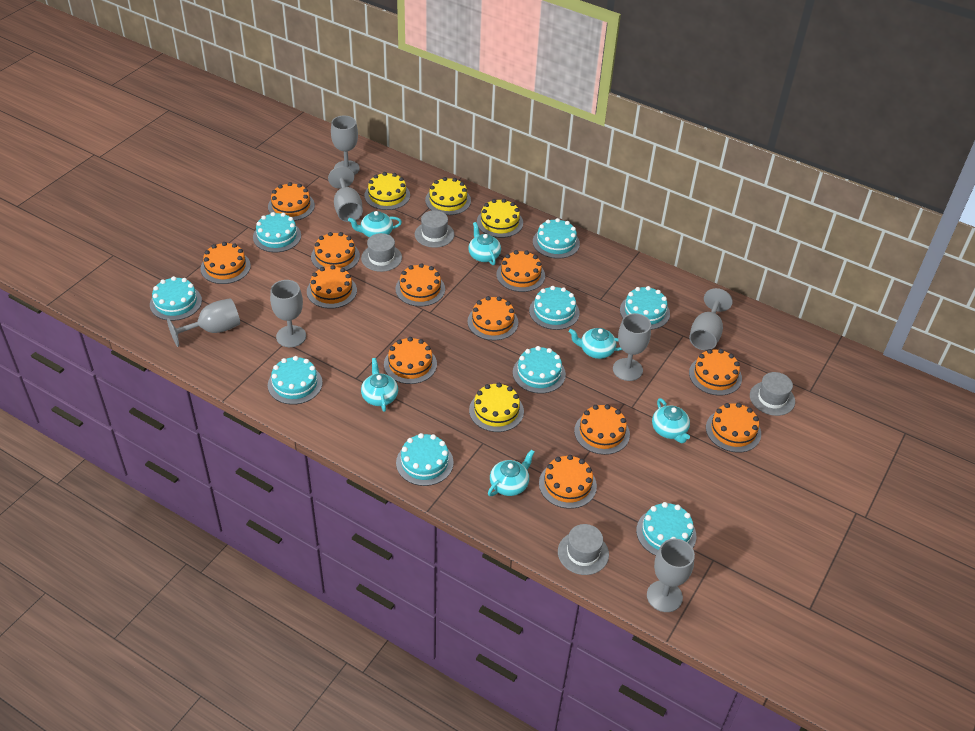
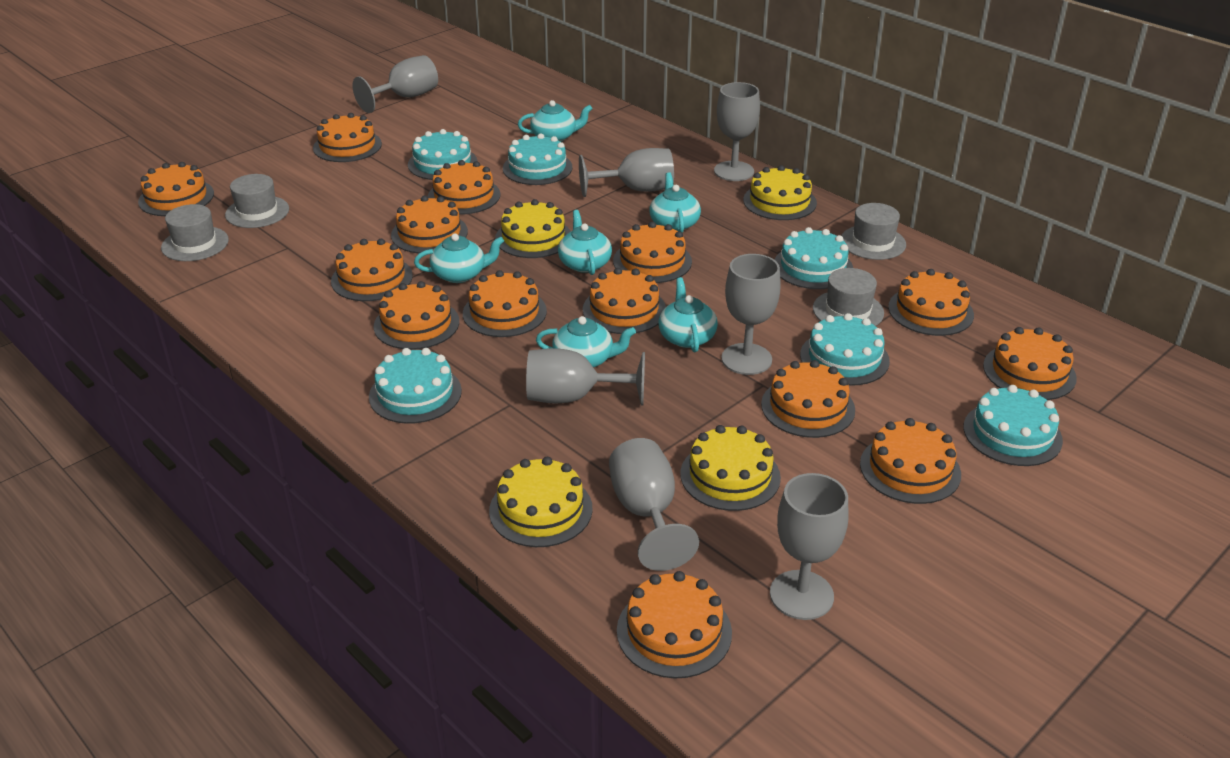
orange cake: 12 -> 14
turquoise cake: 9 -> 6

